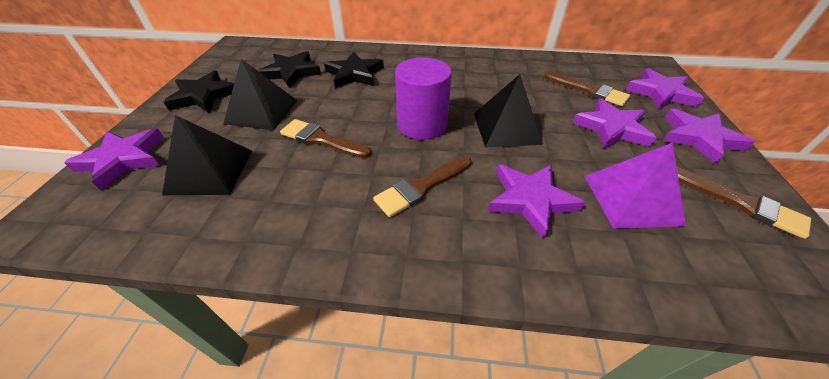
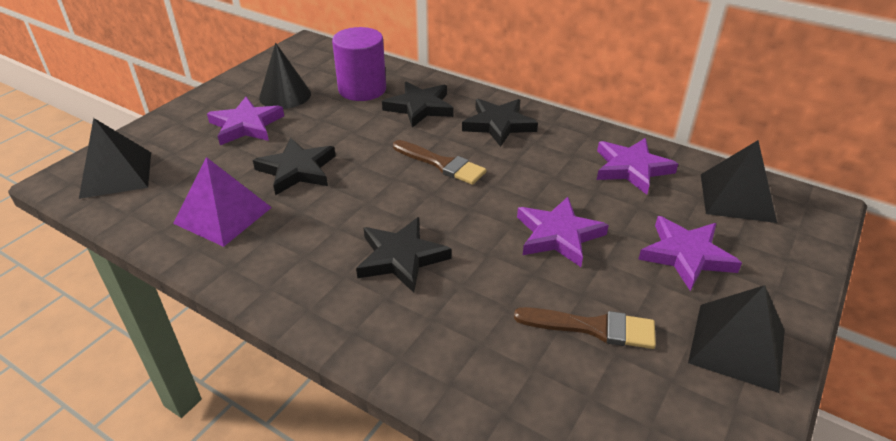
black cone: 0 -> 1
black star: 3 -> 4
brown brush: 4 -> 2
purple star: 5 -> 4

